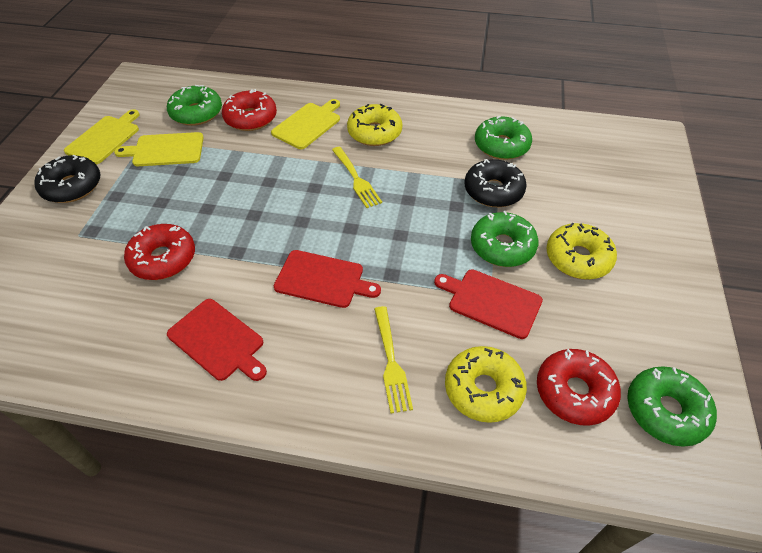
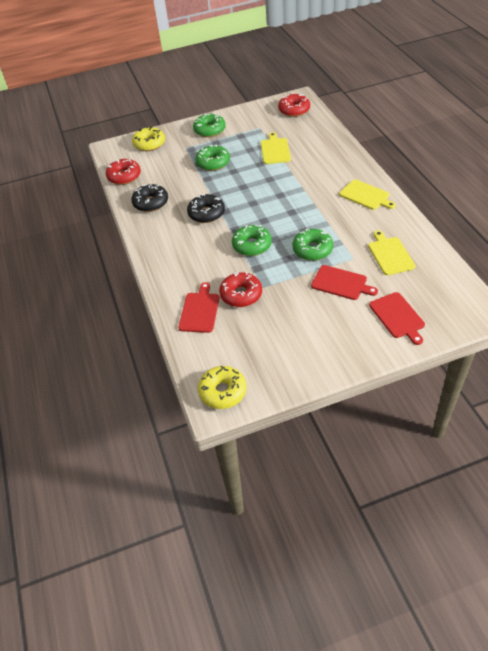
yellow donut: 3 -> 2
yellow fork: 2 -> 0

